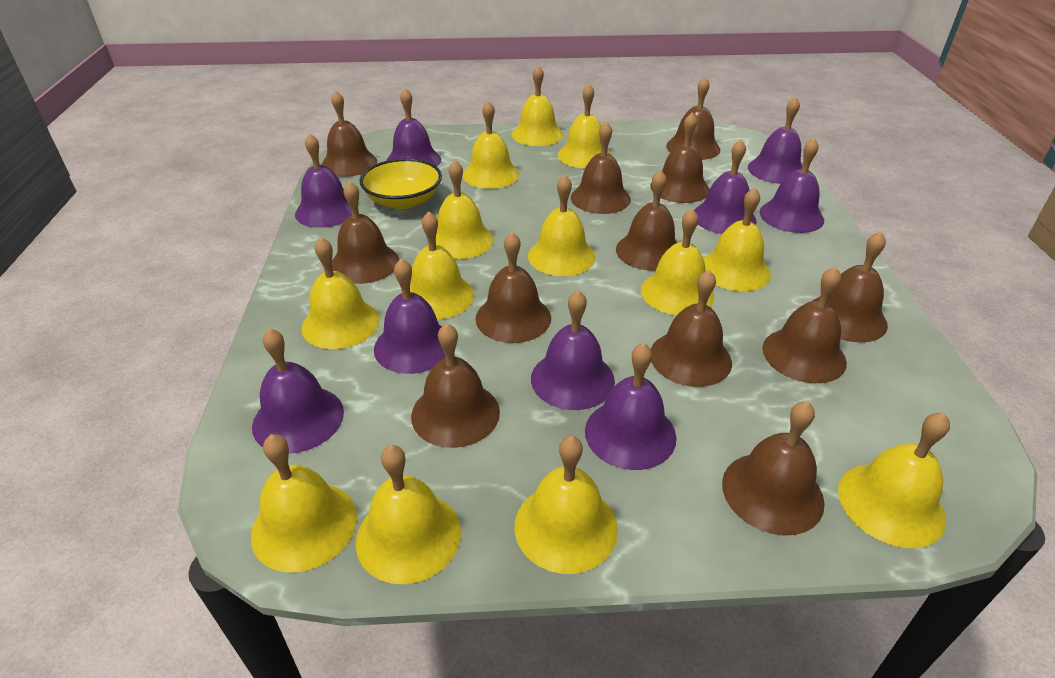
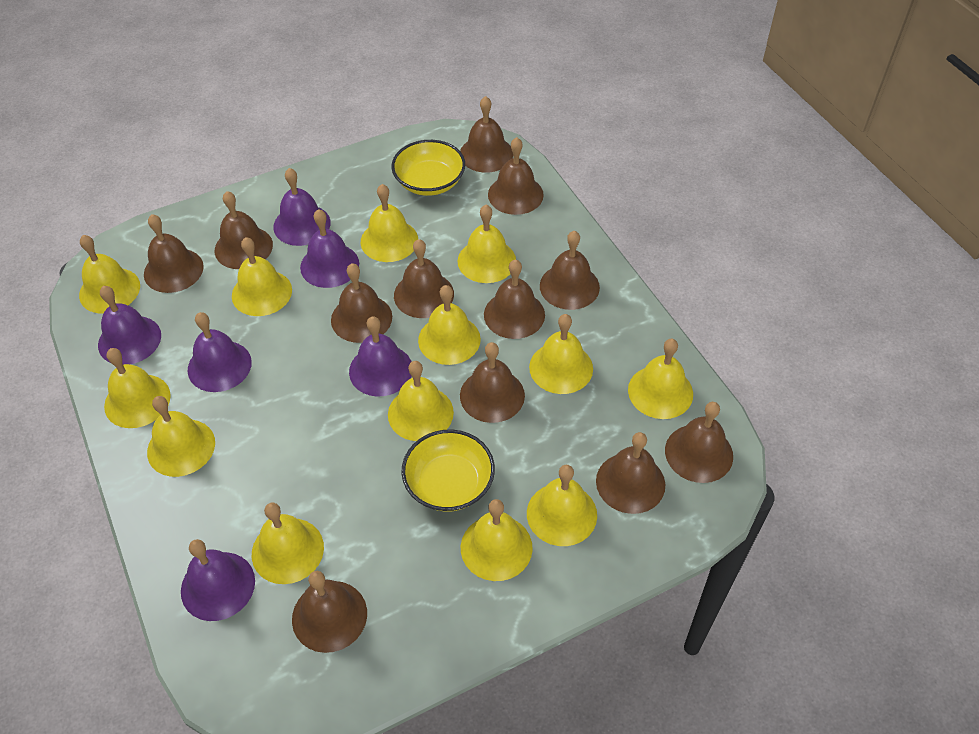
purple bell: 9 -> 6
yellow bowl: 1 -> 2

